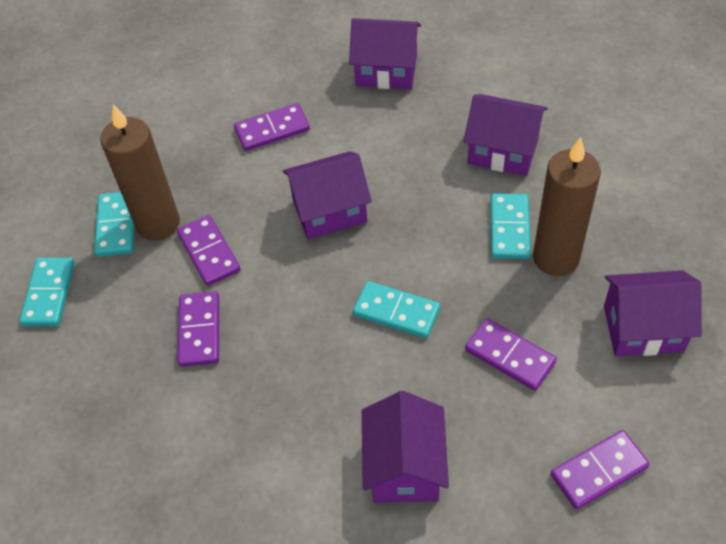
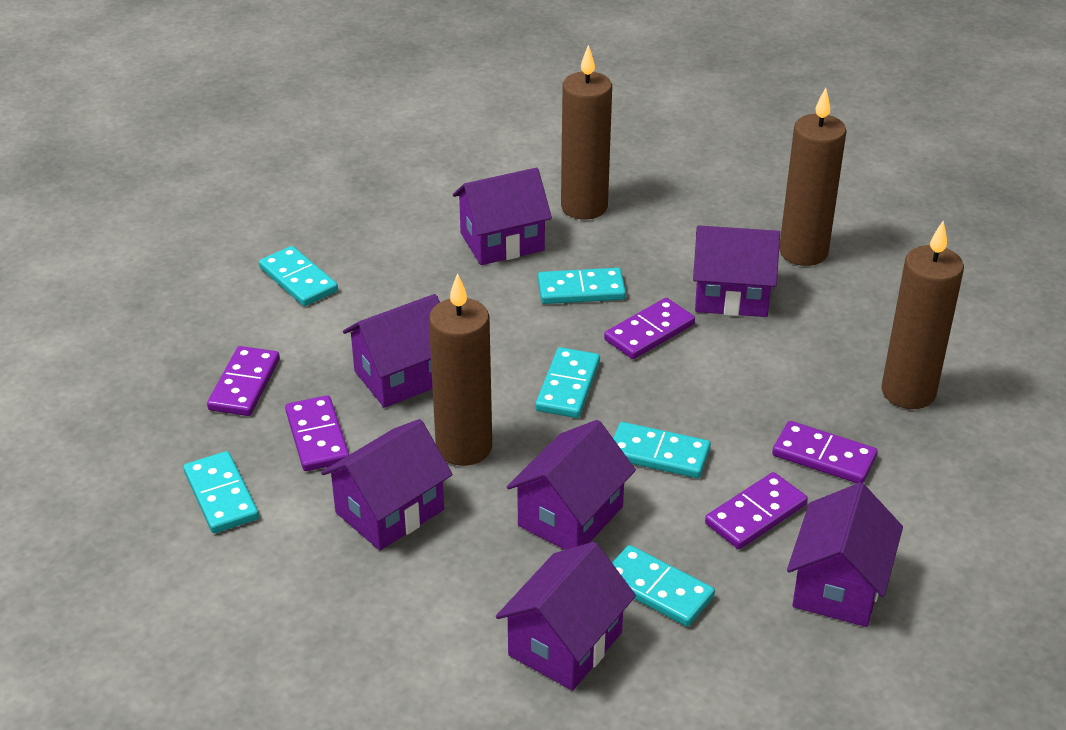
brown candle: 2 -> 4
purple house: 5 -> 7
turquoise domino: 4 -> 6

